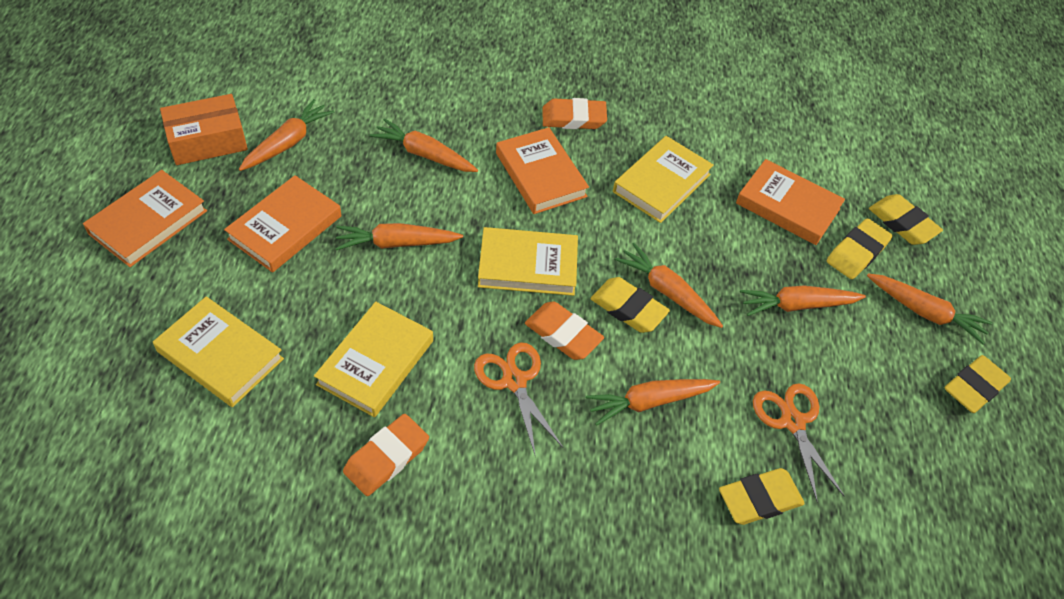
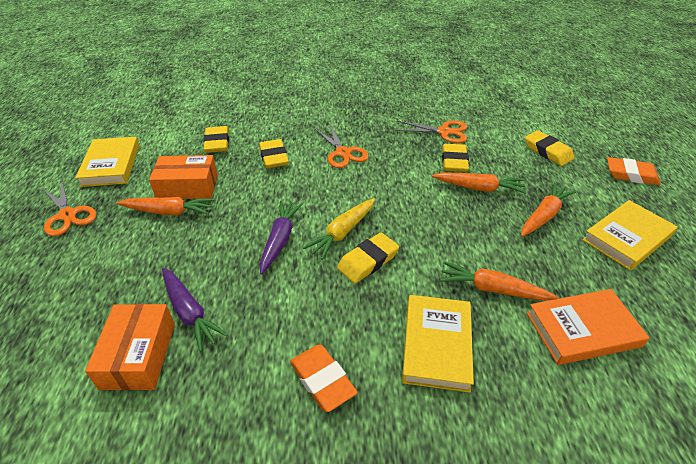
orange book: 4 -> 1
orange box: 1 -> 2
orange carrot: 7 -> 4
orange eraser: 3 -> 2
orange scissors: 2 -> 3
purple carrot: 0 -> 2
yellow book: 4 -> 3
yellow carrot: 0 -> 1

